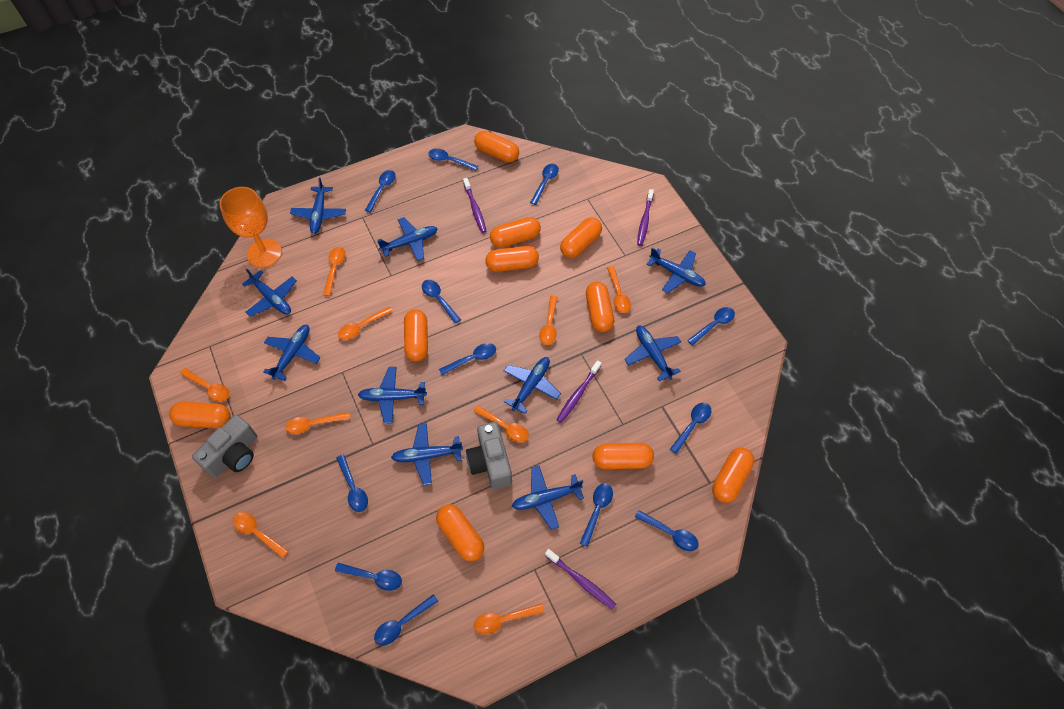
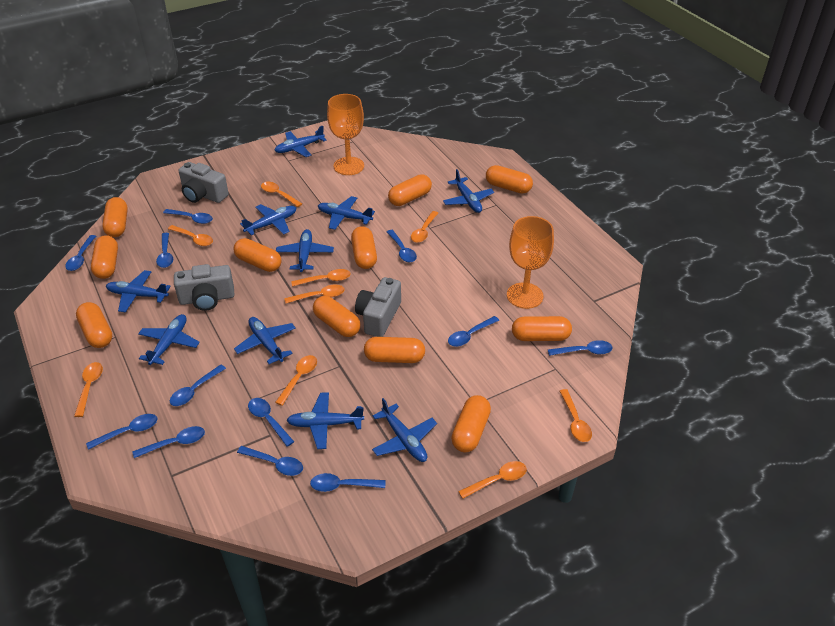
grey camera: 2 -> 3
orange capsule: 10 -> 11
orange goblet: 1 -> 2
purple toothbrush: 4 -> 0

